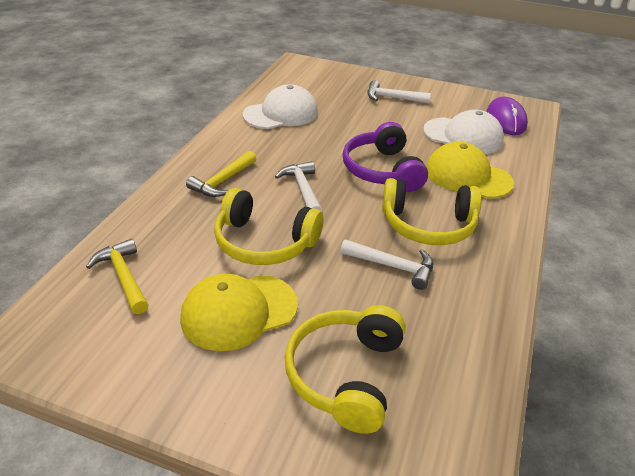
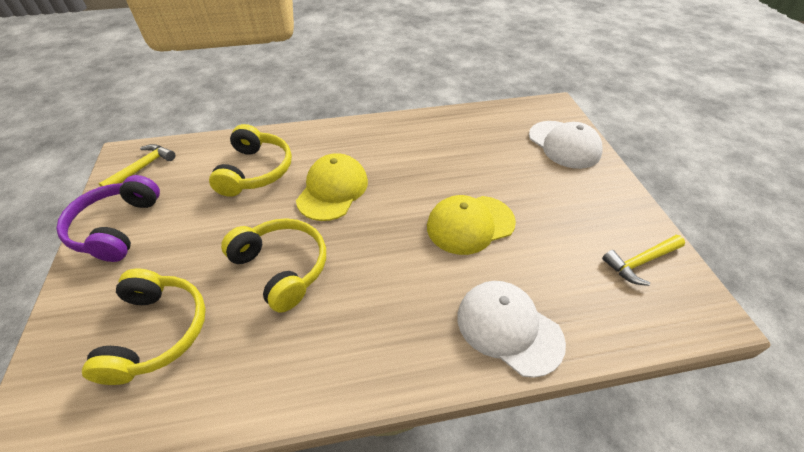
purple mouse: 1 -> 0
white hammer: 3 -> 0

